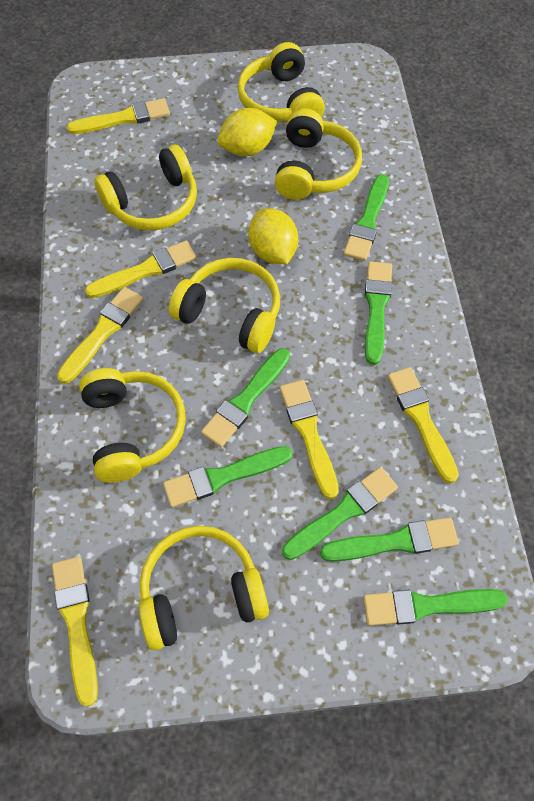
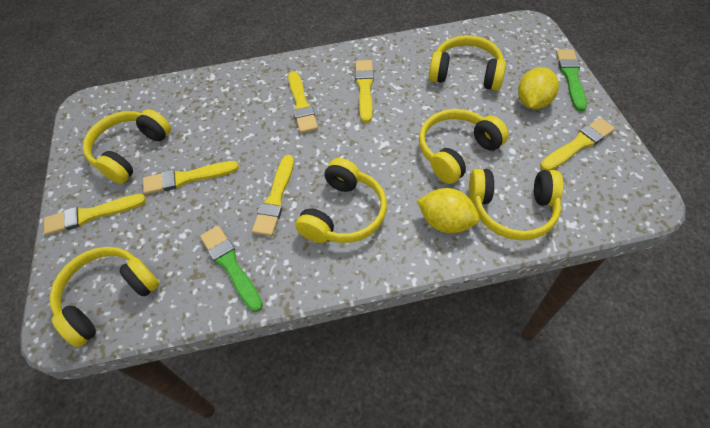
green brush: 7 -> 2

